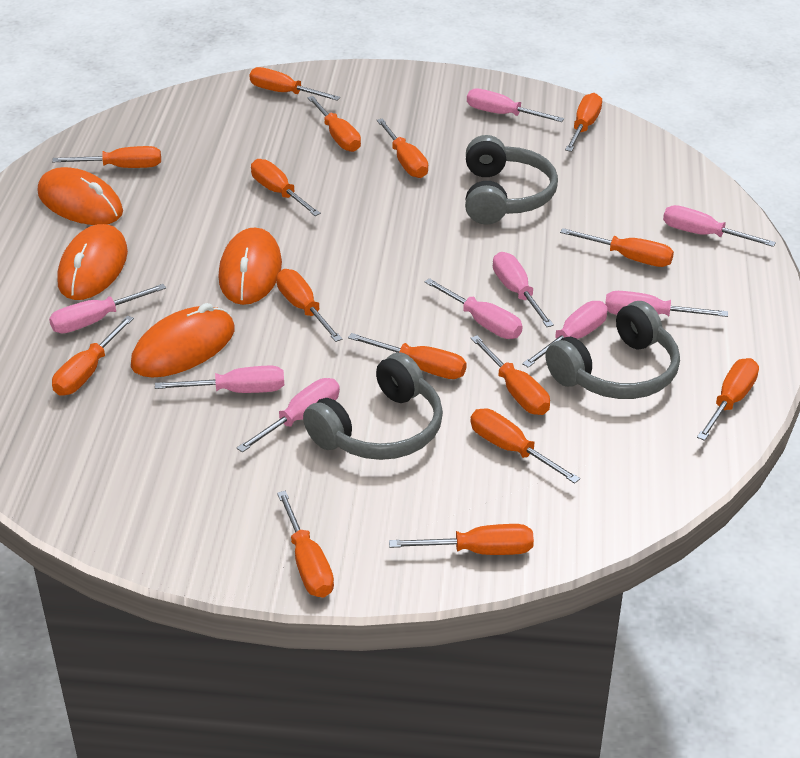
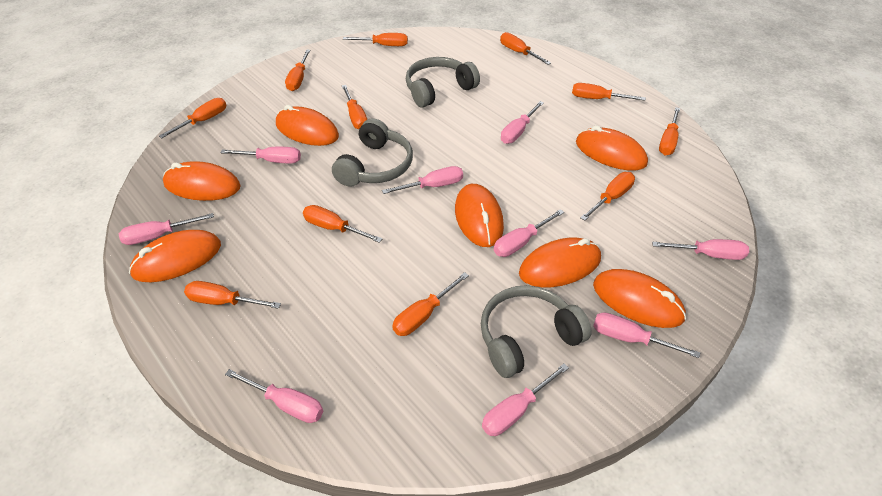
orange mouse: 4 -> 7
orange screwdriver: 15 -> 11

